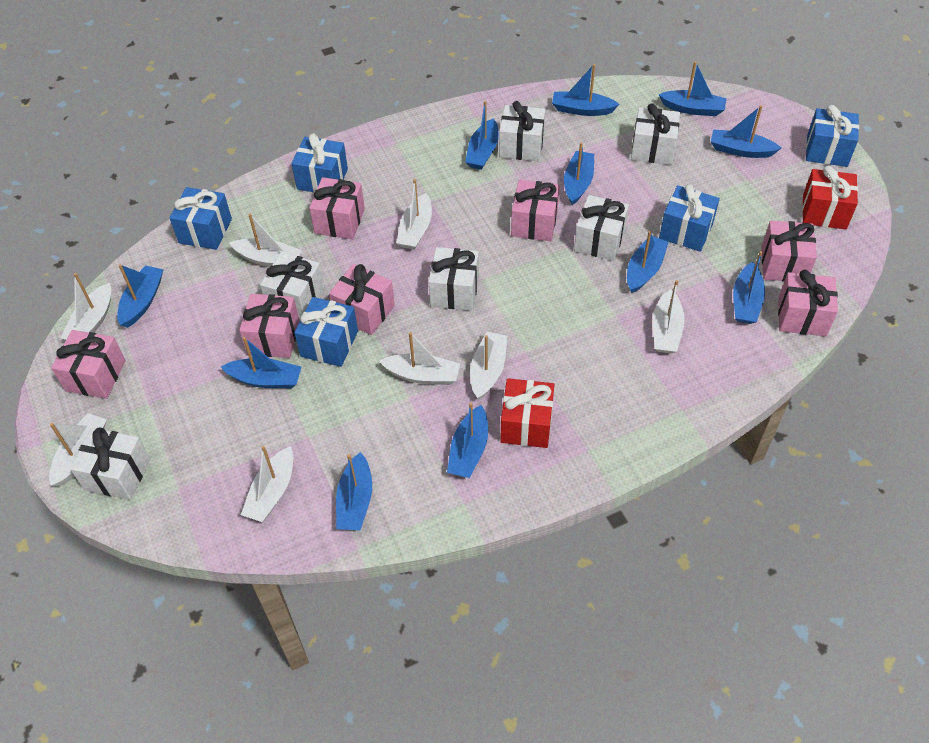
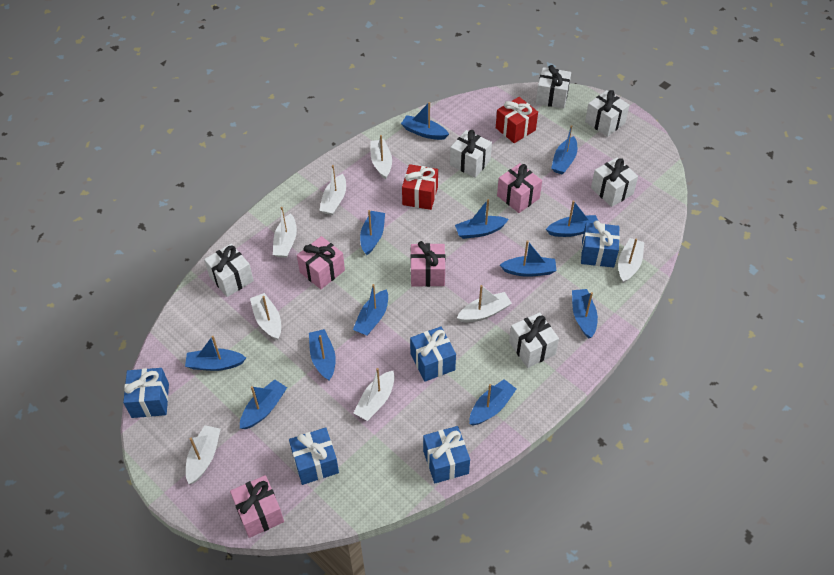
blue boat: 11 -> 12
pink gift: 7 -> 4

